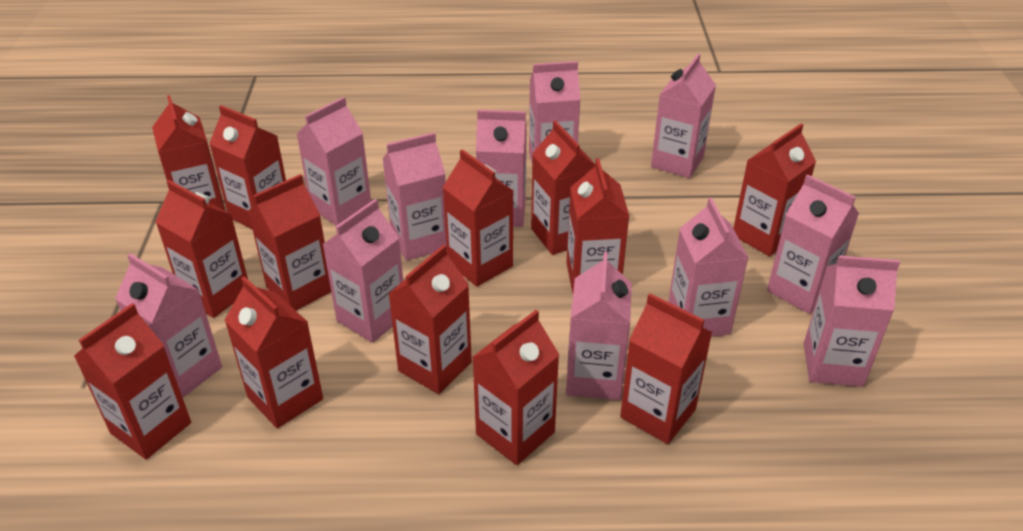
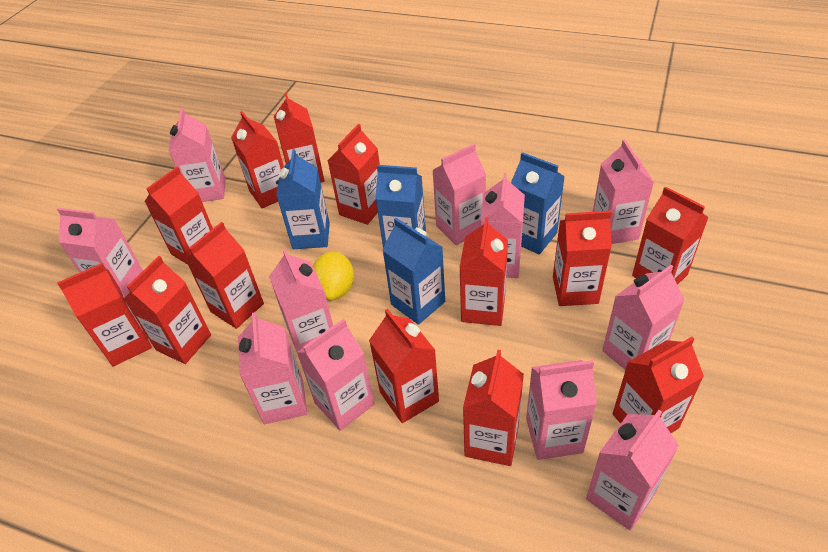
blue carton: 0 -> 4
yellow lemon: 0 -> 1

